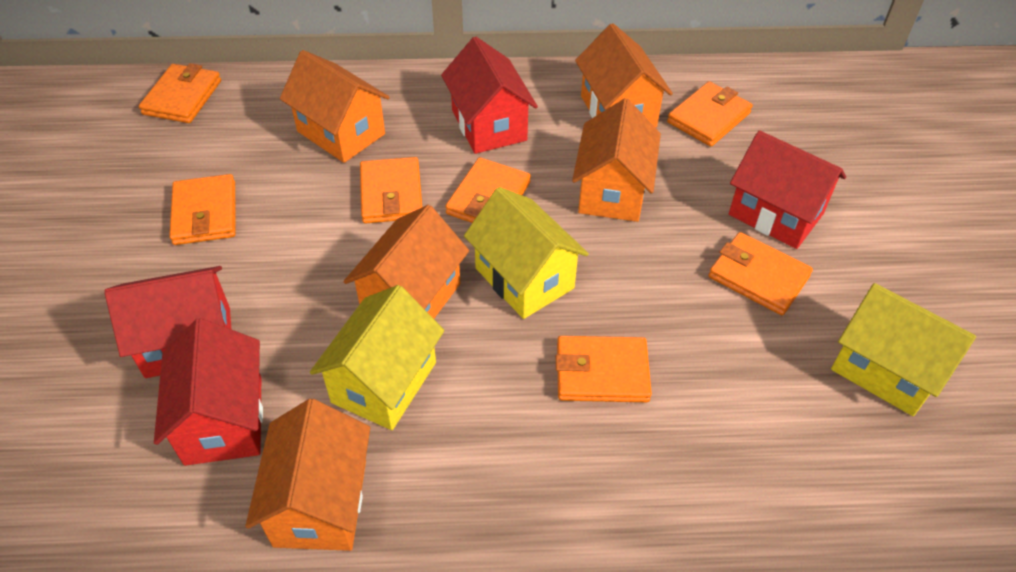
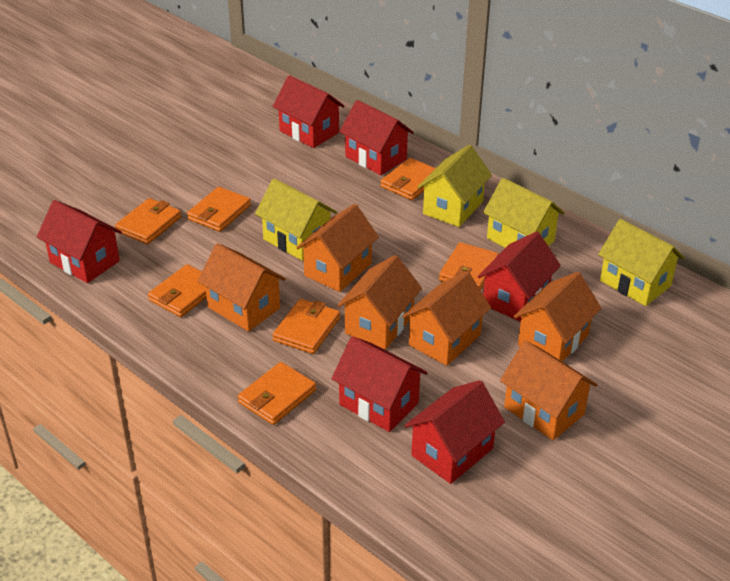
orange house: 5 -> 6
red house: 4 -> 6
yellow house: 3 -> 4

